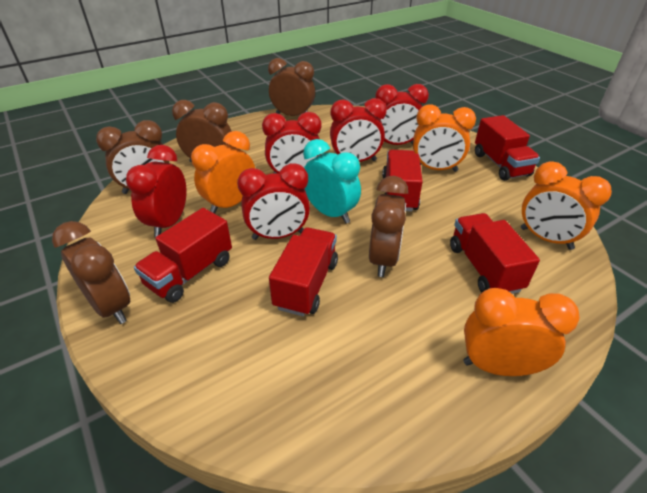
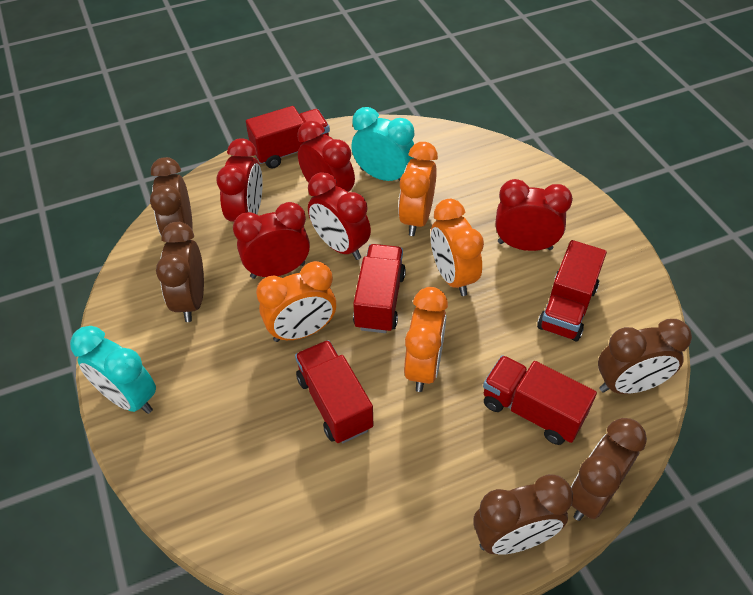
turquoise clock: 1 -> 2

